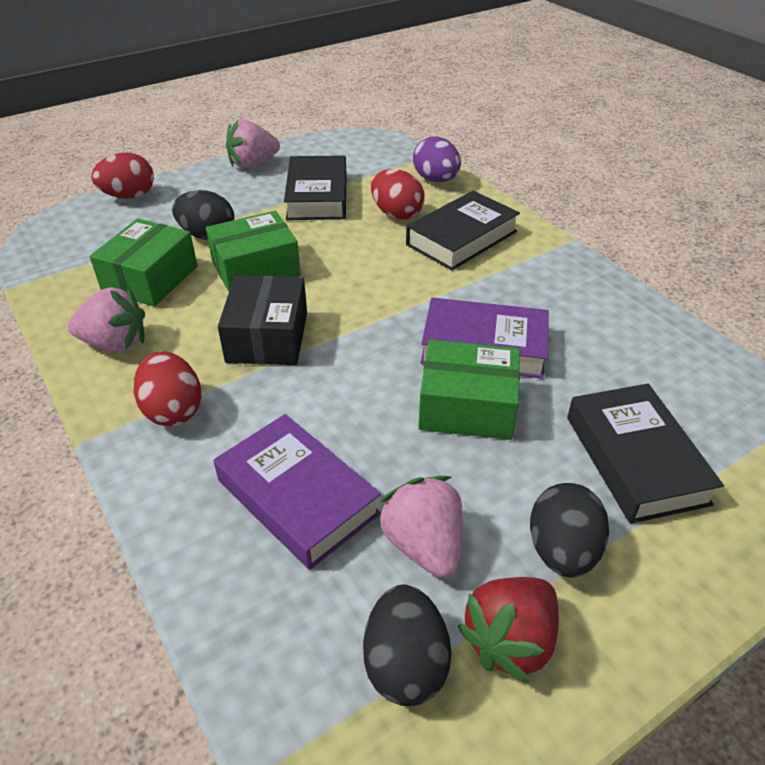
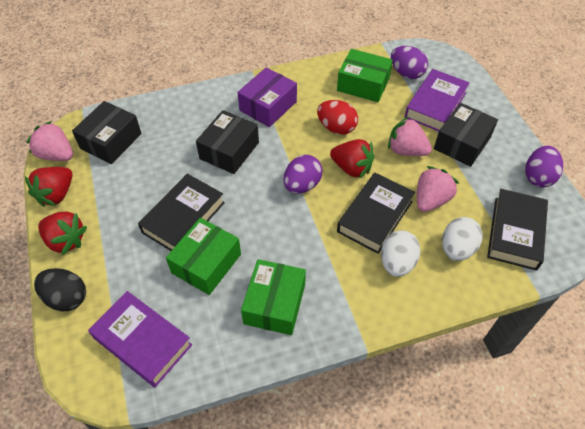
black box: 1 -> 3
black egg: 3 -> 1
purple box: 0 -> 1
purple egg: 1 -> 3
red egg: 3 -> 1
red strawberry: 1 -> 3
white egg: 0 -> 2

